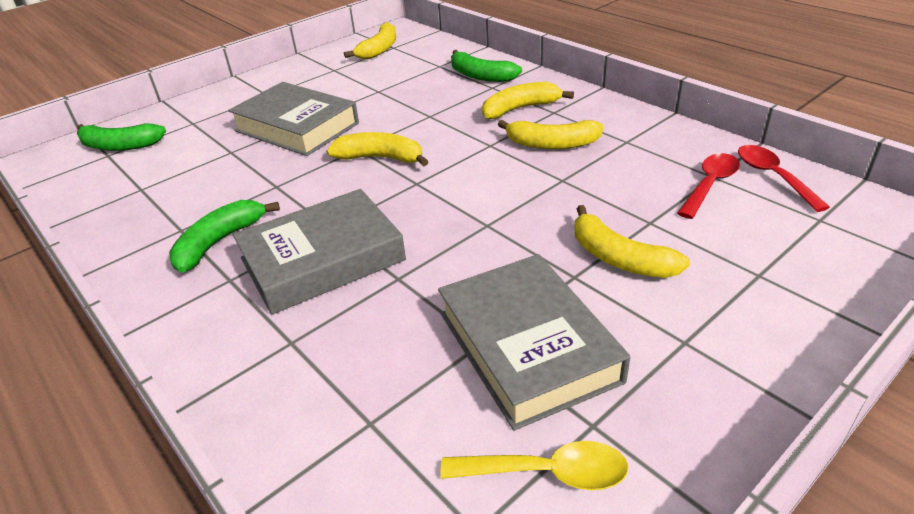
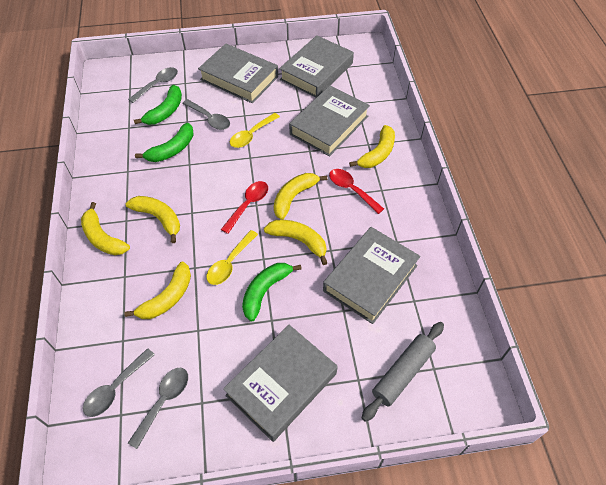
grey book: 3 -> 5
grey rolling pin: 0 -> 1
grey spoon: 0 -> 4
yellow banana: 5 -> 6
yellow spoon: 1 -> 2

